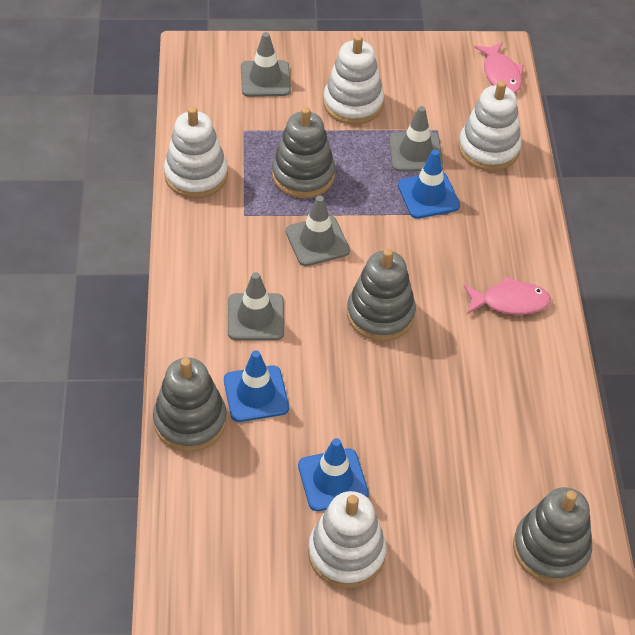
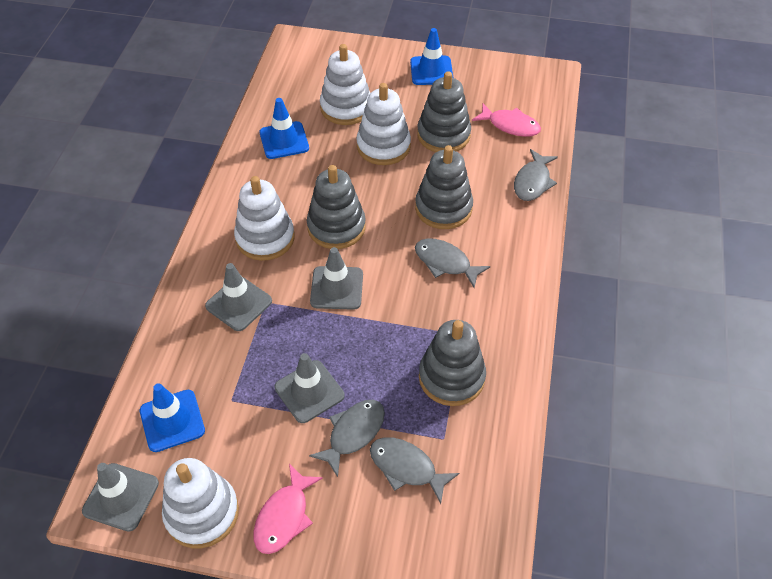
grey fish: 0 -> 4

